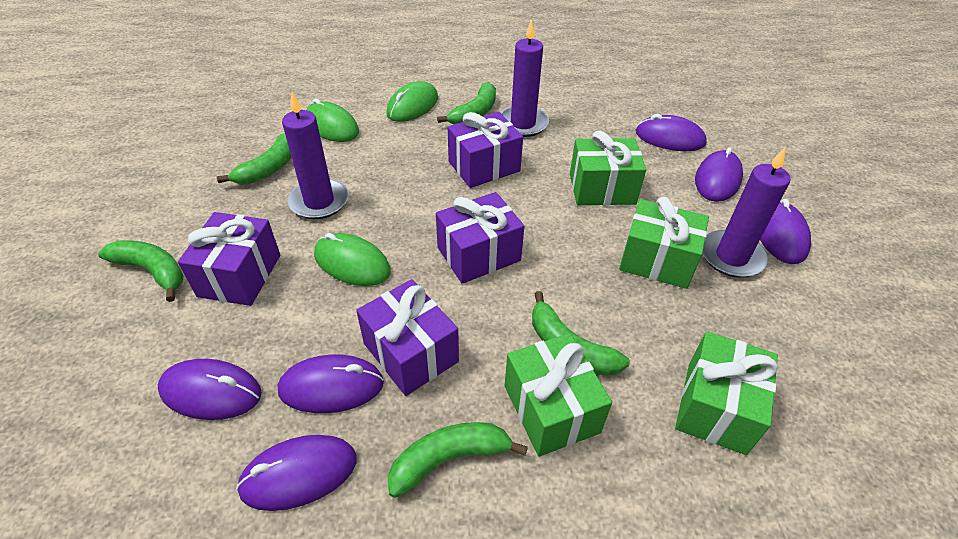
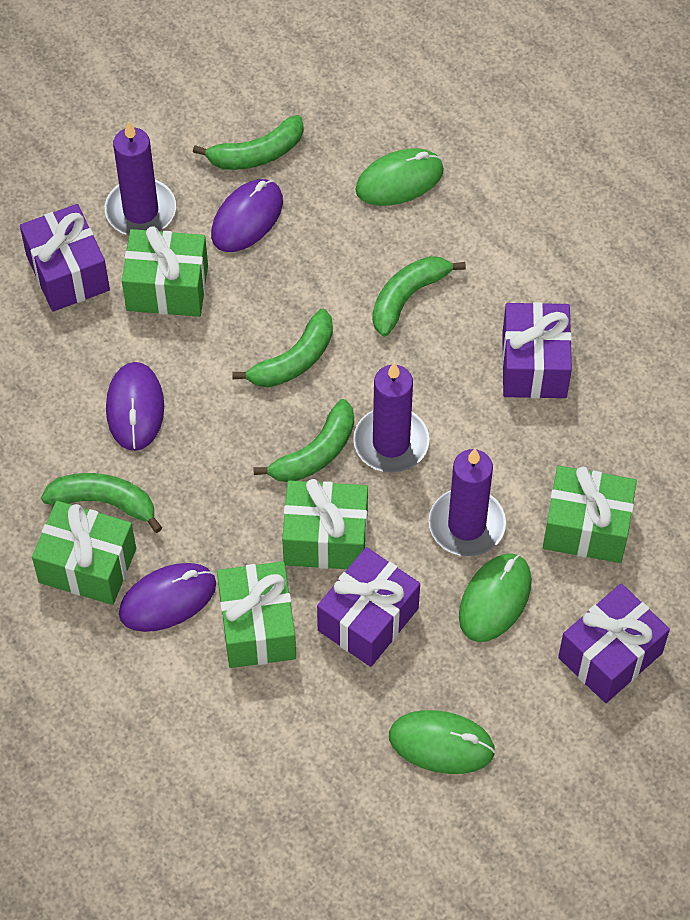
green gift: 4 -> 5
purple mouse: 6 -> 3

